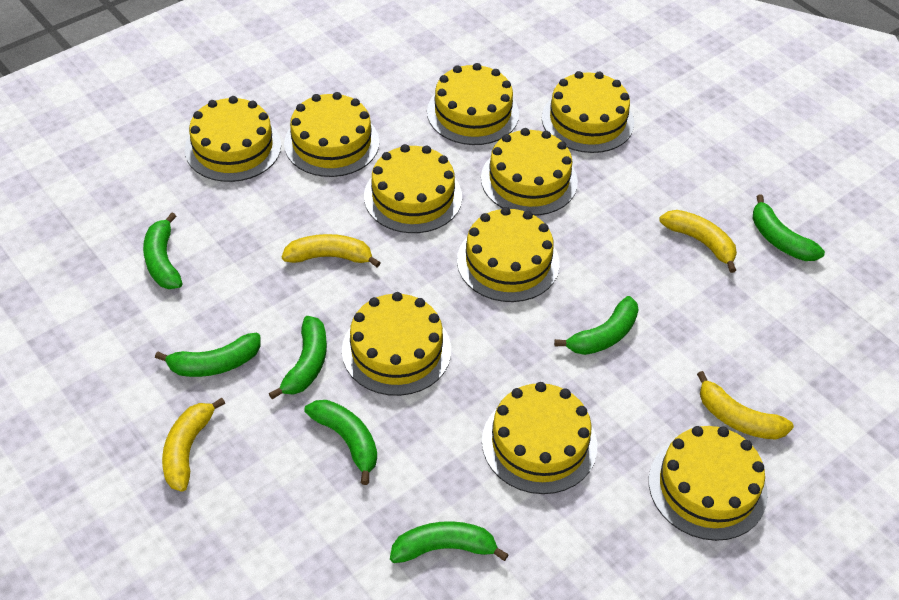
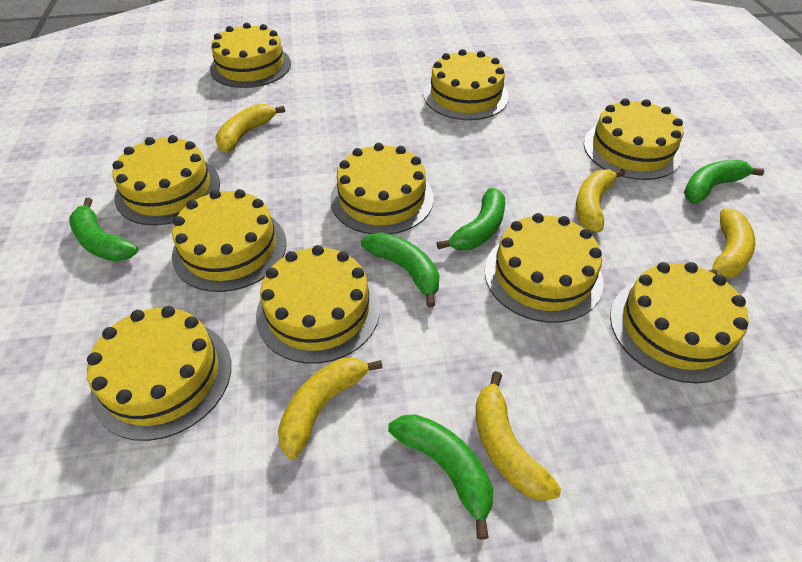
green banana: 7 -> 5
yellow banana: 4 -> 5

